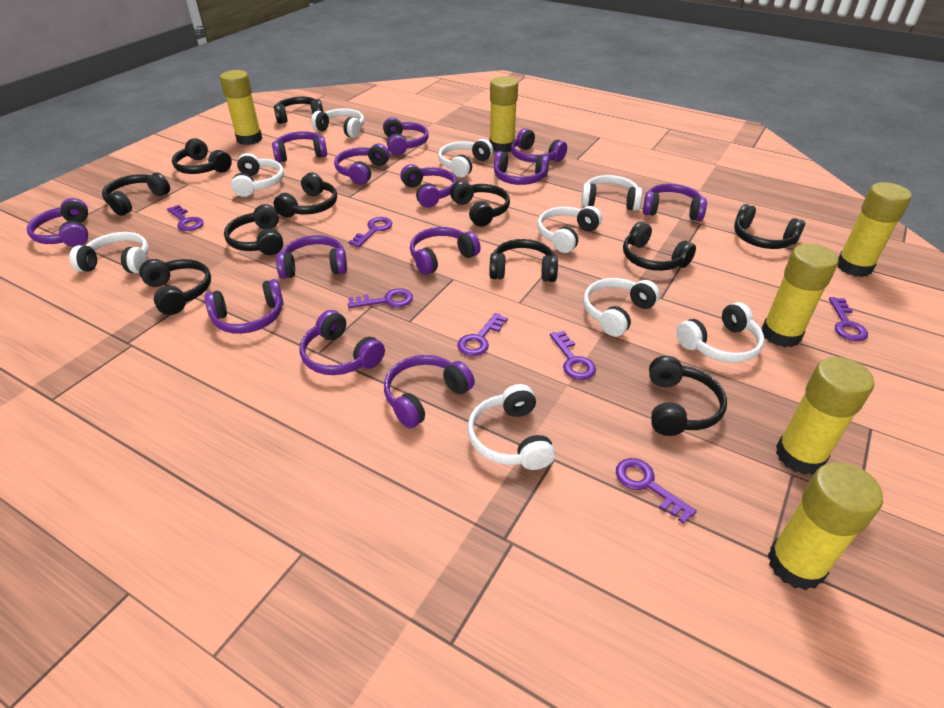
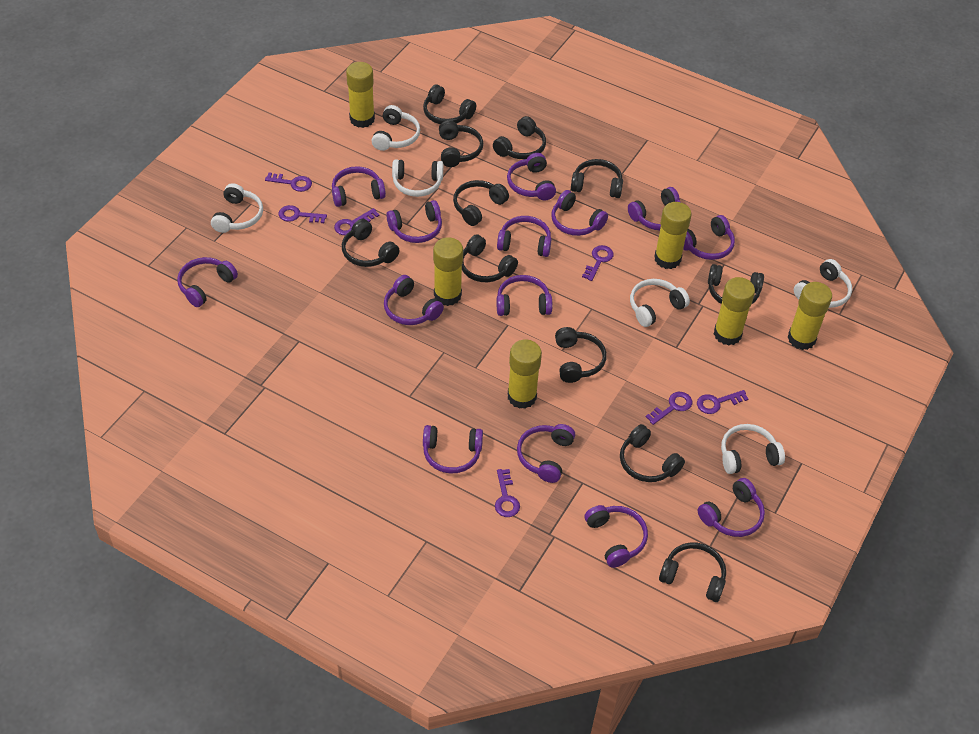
purple headphones: 13 -> 14
white headphones: 9 -> 6

